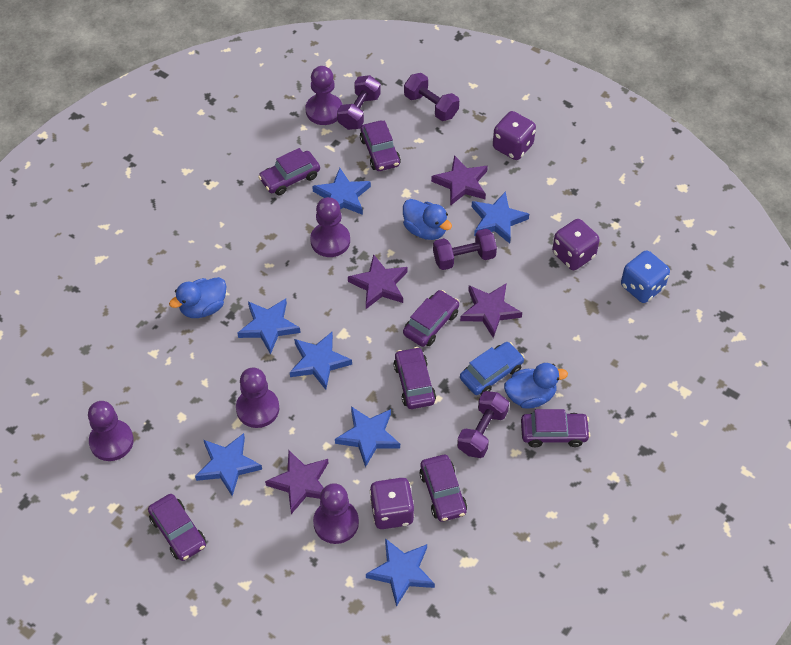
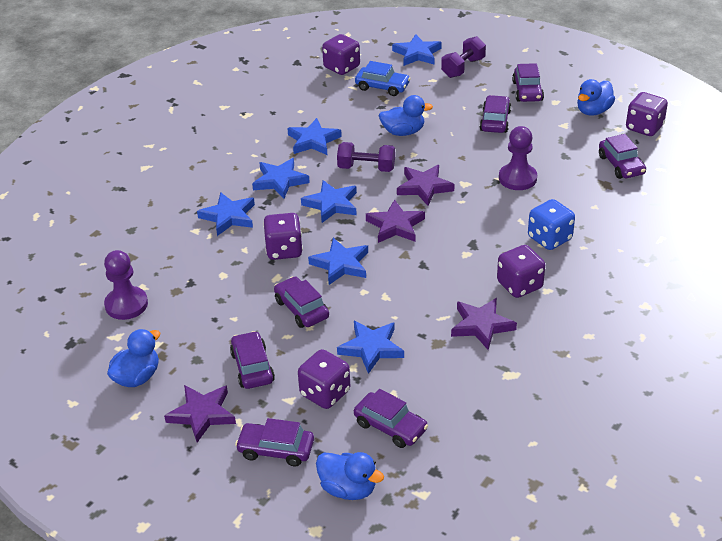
blue duck: 3 -> 4
purple dice: 3 -> 5
purple dumbbell: 4 -> 2
purple pawn: 5 -> 2

